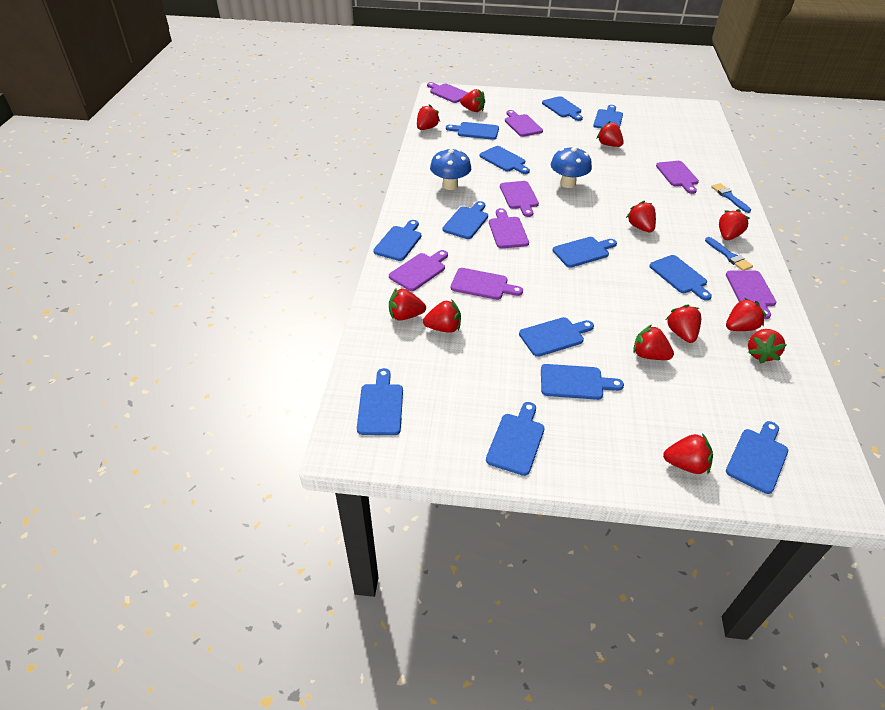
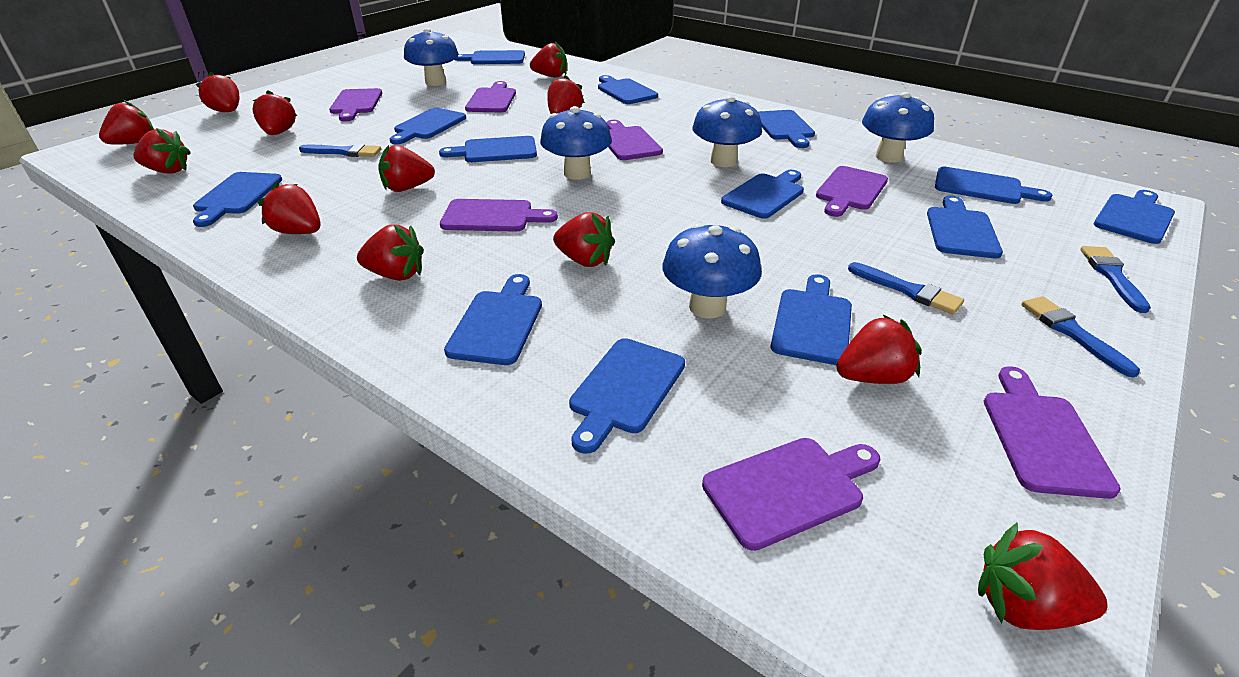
blue brush: 2 -> 4
blue mushroom: 2 -> 5
purple cutting board: 8 -> 7

